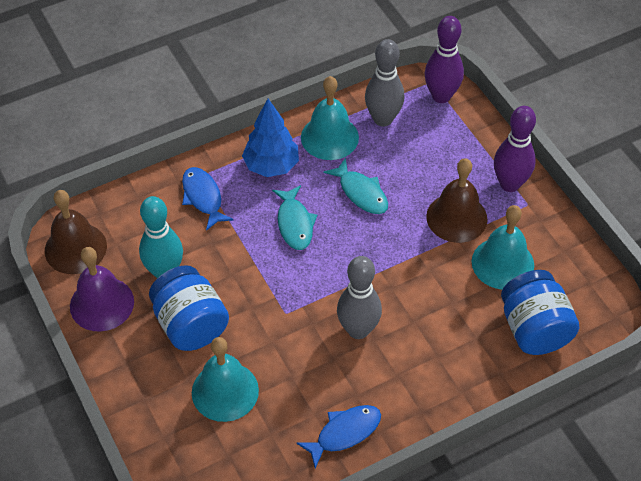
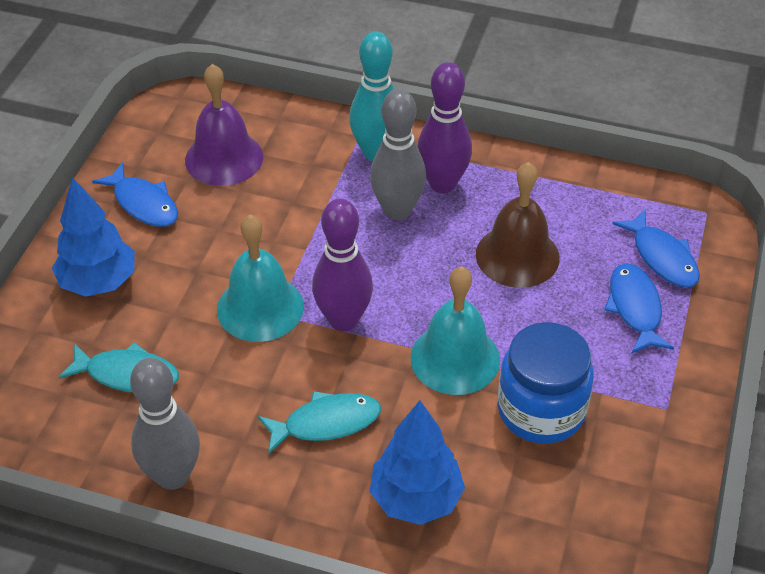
blue fish: 2 -> 3
blue jar: 2 -> 1
blue tree: 1 -> 2
brown bell: 2 -> 1
turquoise bell: 3 -> 2

